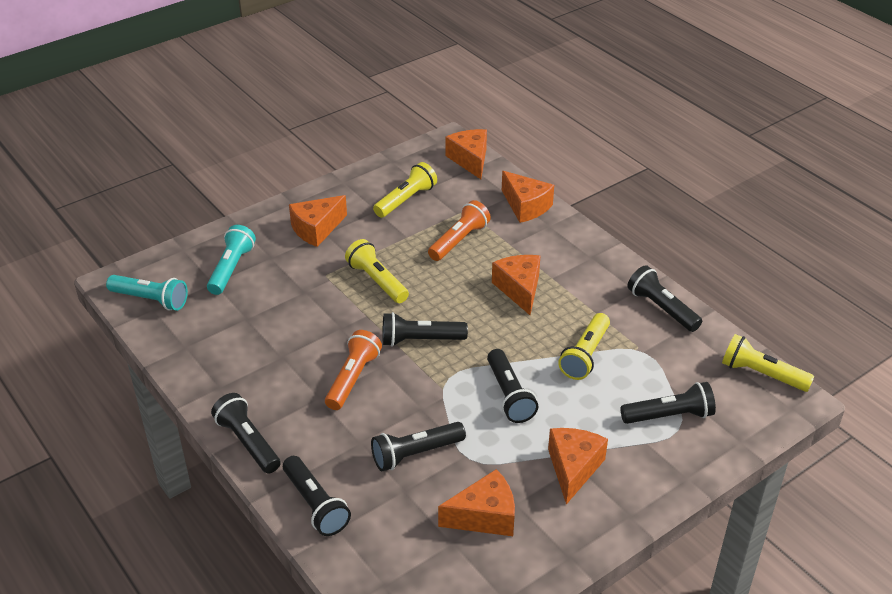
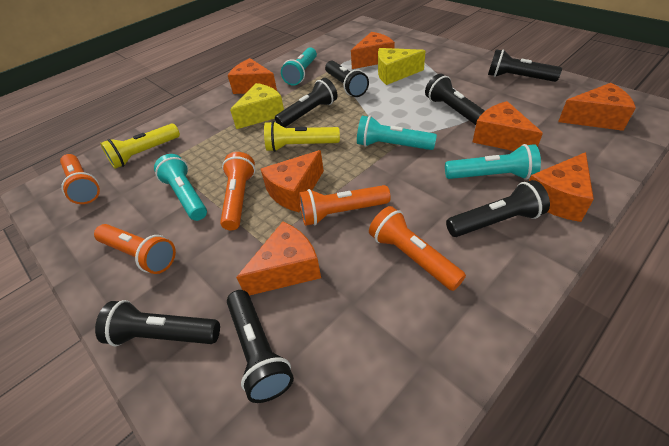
orange cheese: 6 -> 7
orange flashlight: 2 -> 5
turquoise flashlight: 2 -> 4
yellow cheese: 0 -> 2
yellow flashlight: 4 -> 2

